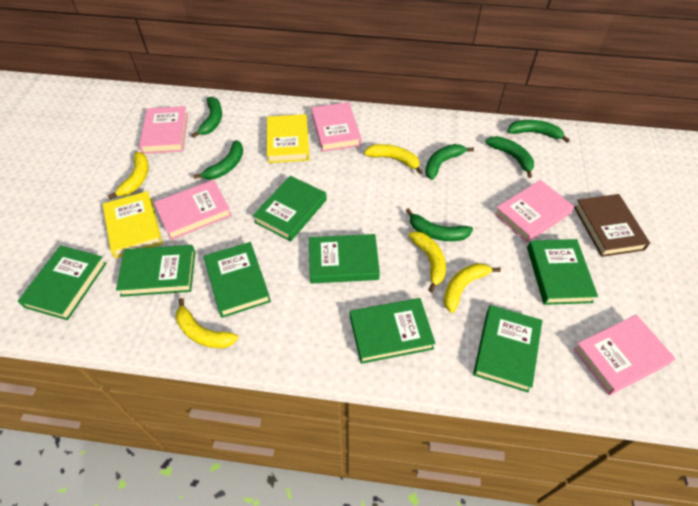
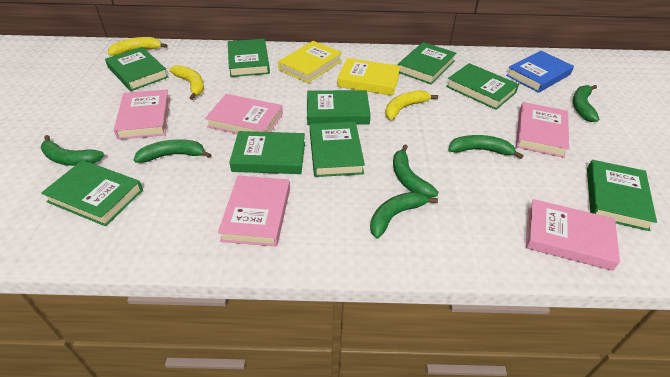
blue book: 0 -> 1
brown book: 1 -> 0
green book: 8 -> 9
yellow banana: 5 -> 3

